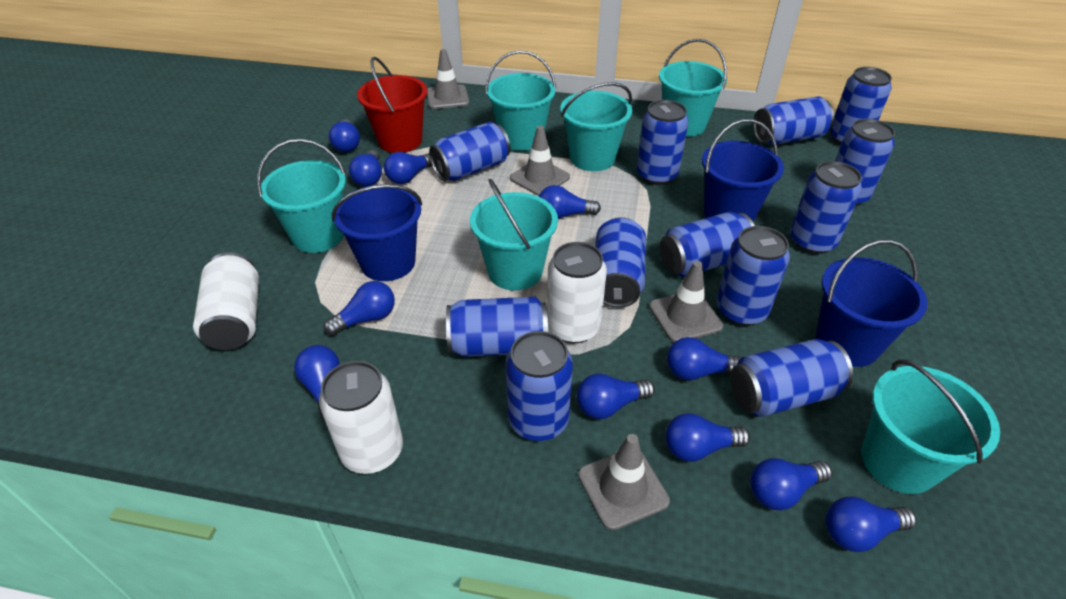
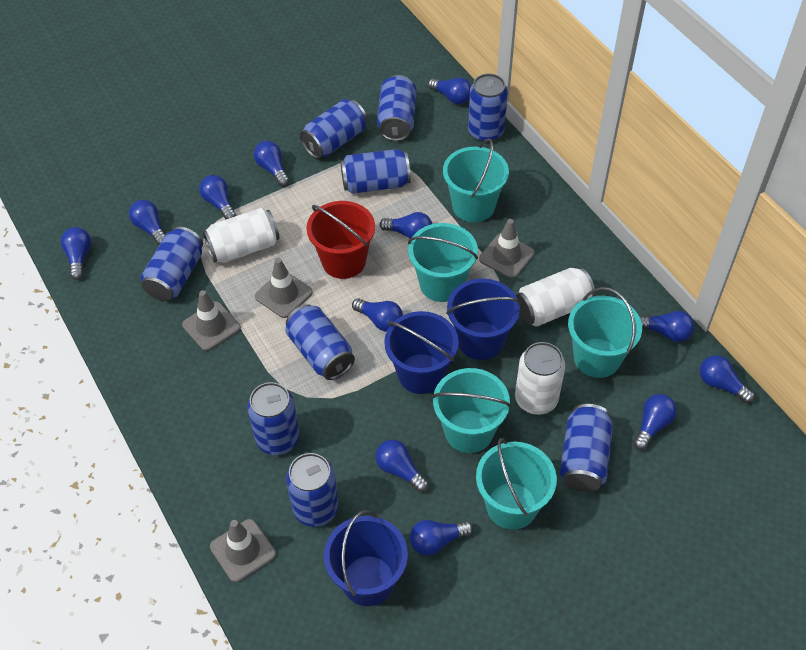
blue can: 12 -> 9
blue light bulb: 11 -> 12
turquoise bucket: 6 -> 5

